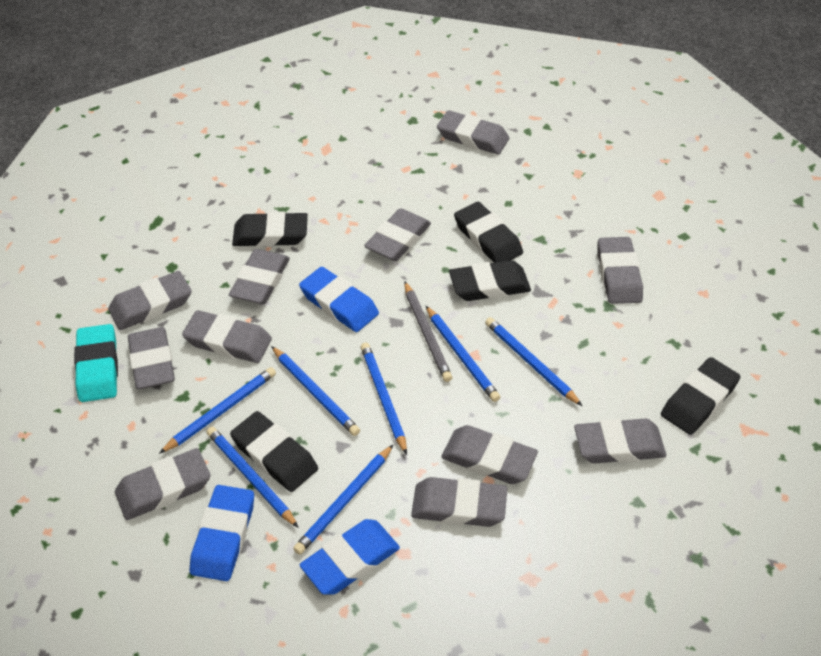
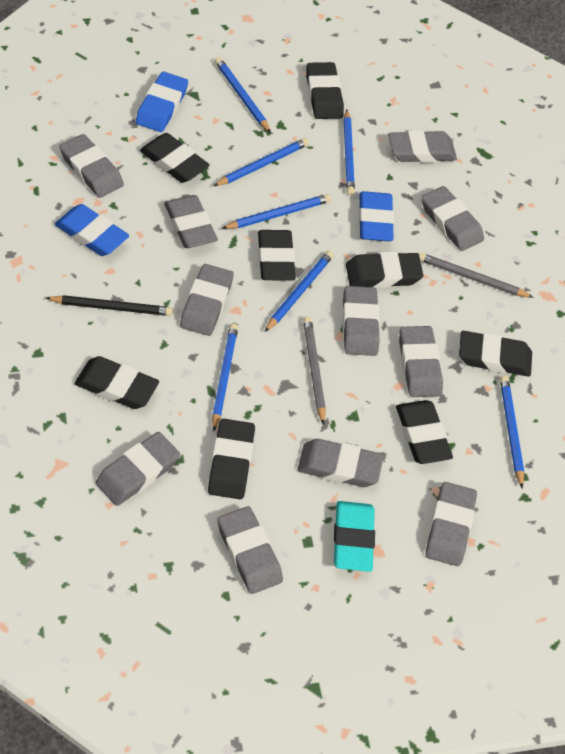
black eraser: 5 -> 8
black pencil: 0 -> 1
grey pencil: 1 -> 2

